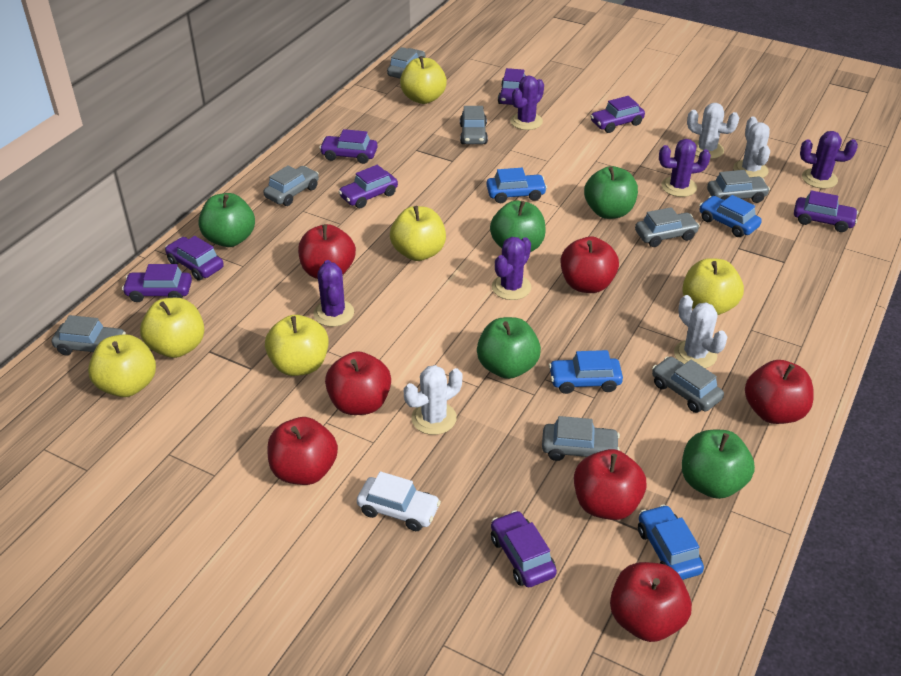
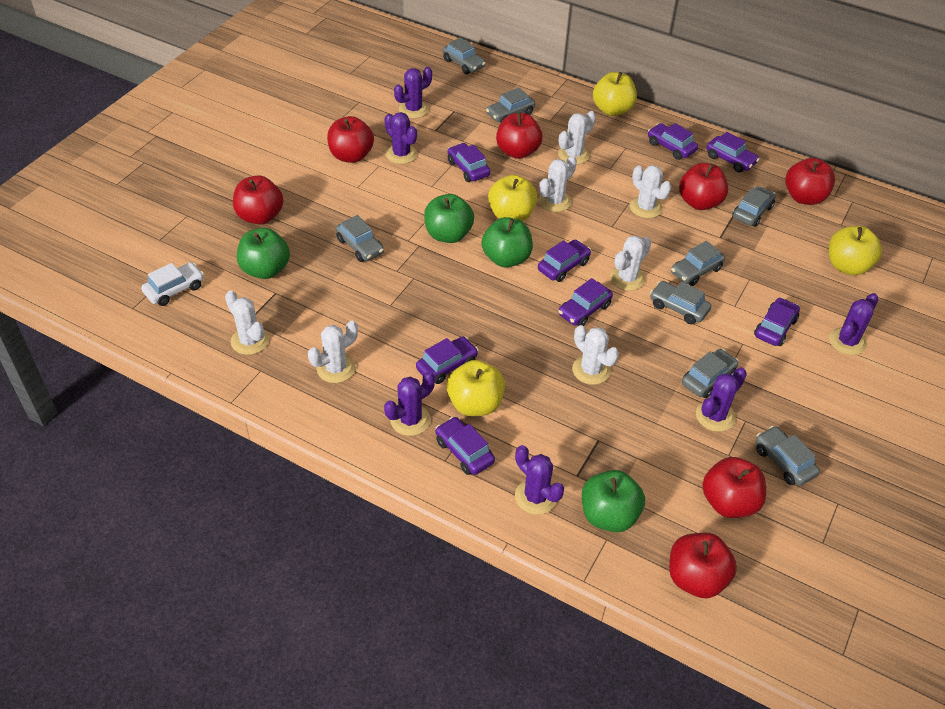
blue car: 4 -> 0
green apple: 5 -> 4
purple cactus: 5 -> 6
white cactus: 4 -> 7
yellow apple: 6 -> 4

